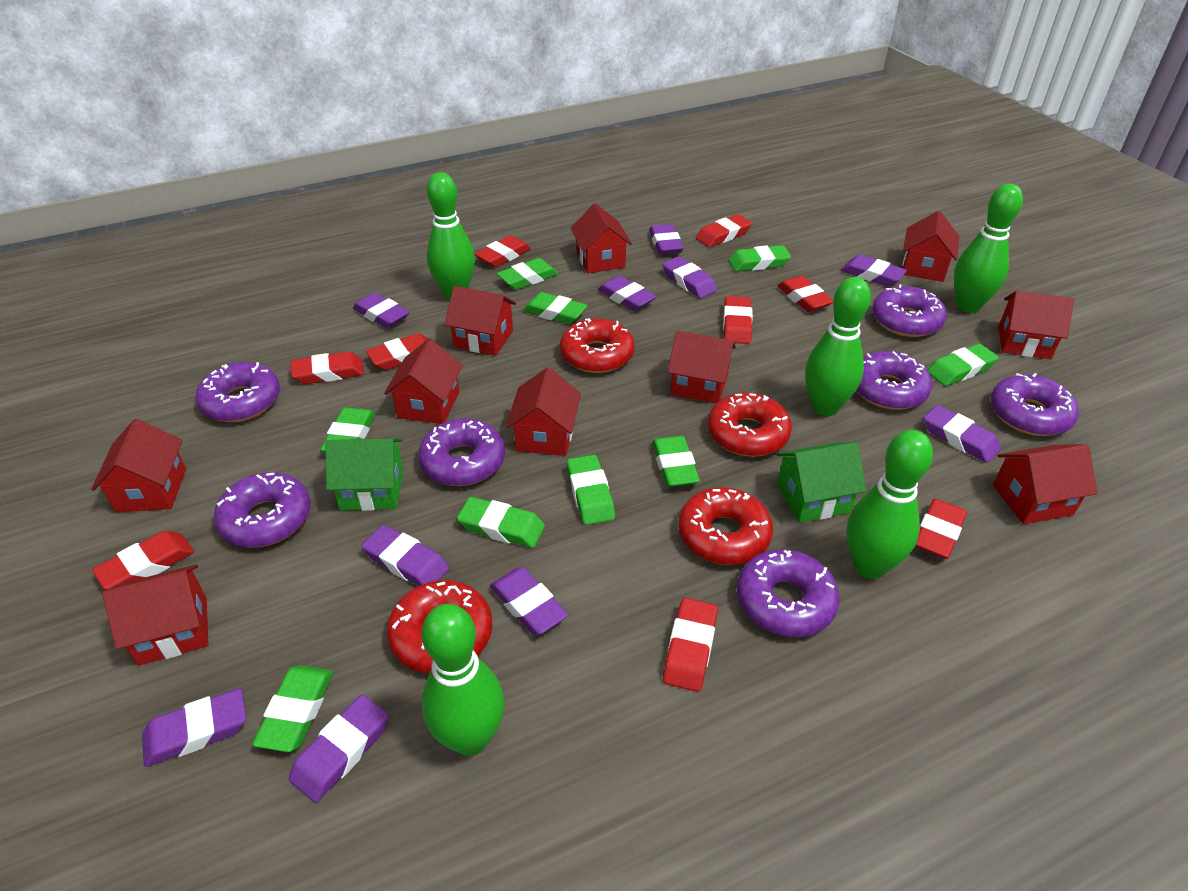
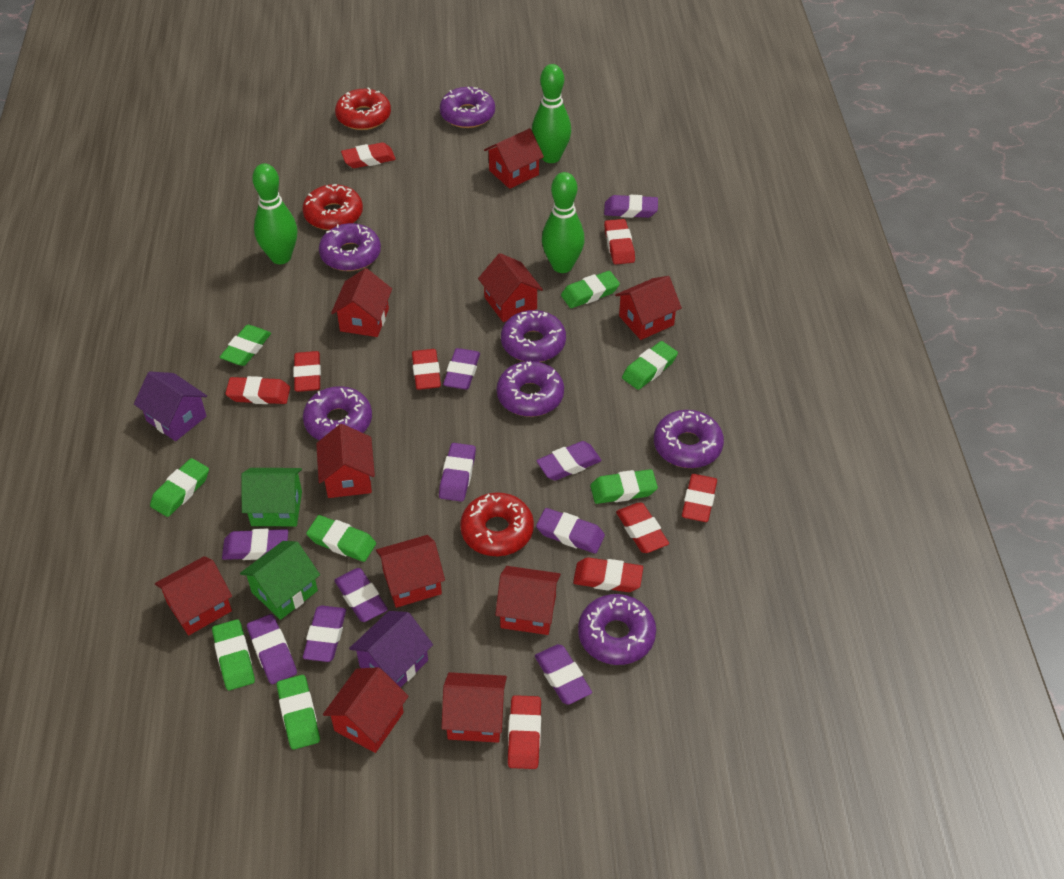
green bowling pin: 5 -> 3
green eraser: 9 -> 8
purple house: 0 -> 2
red donut: 4 -> 3

